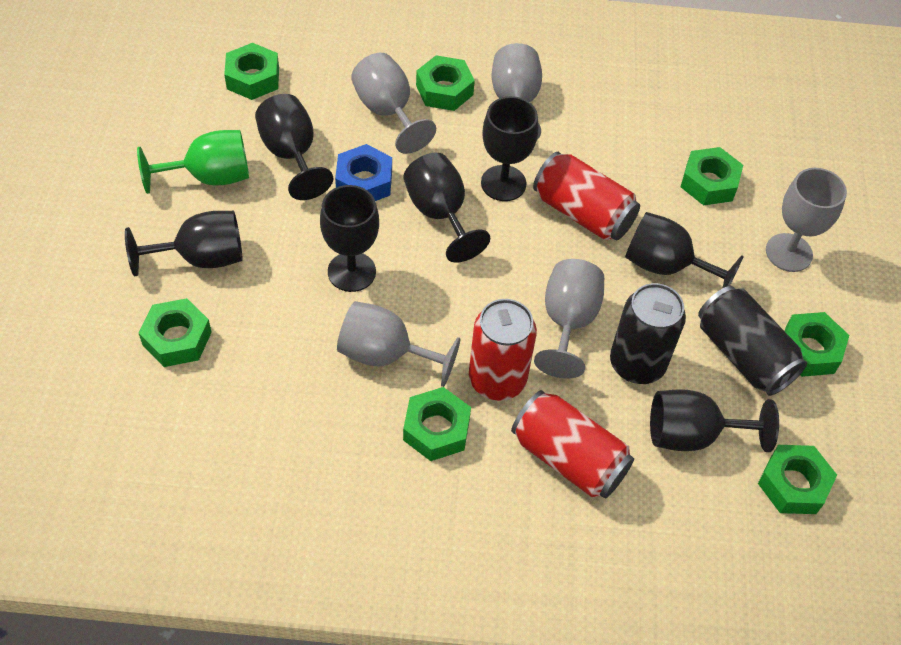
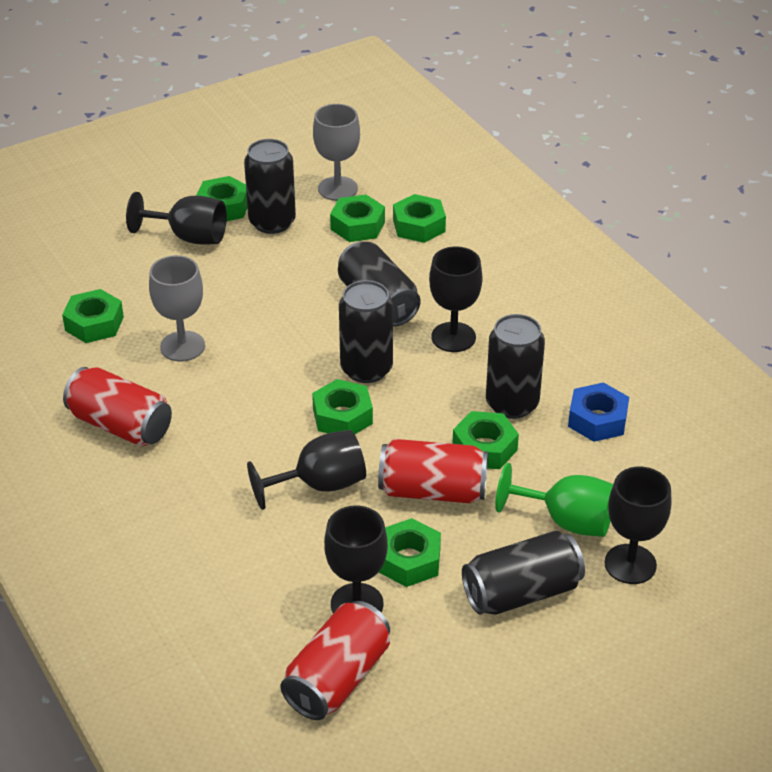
black can: 2 -> 5
black goblet: 7 -> 5
grey goblet: 5 -> 2

